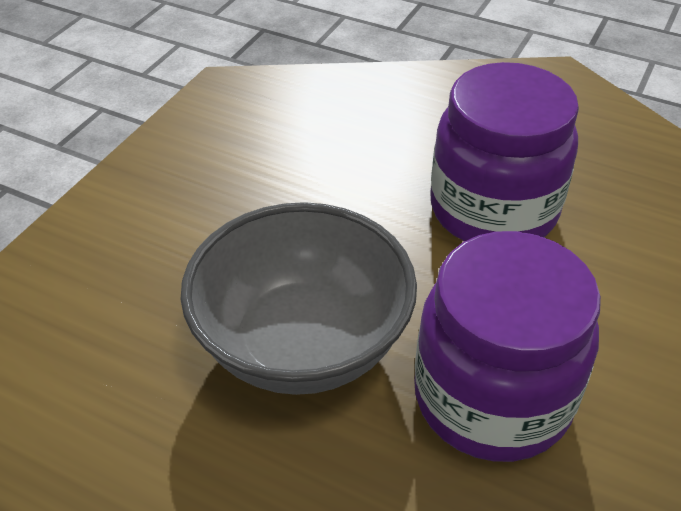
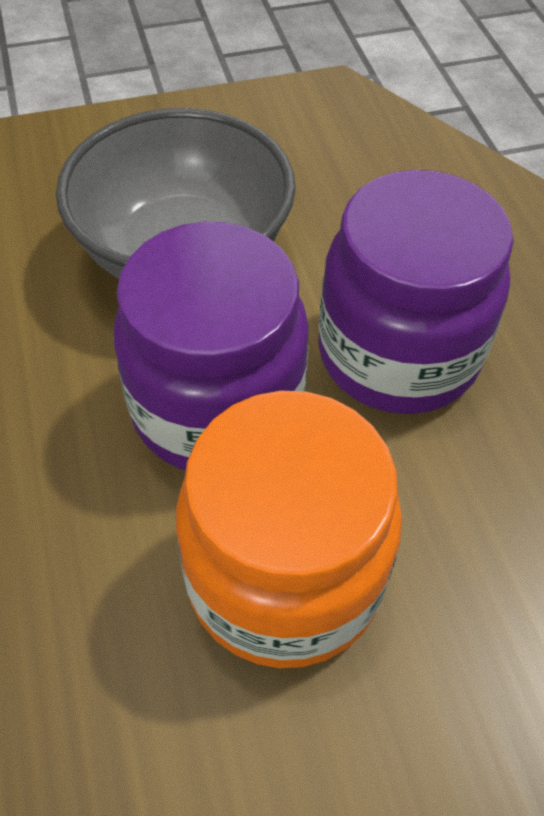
orange jar: 0 -> 1

